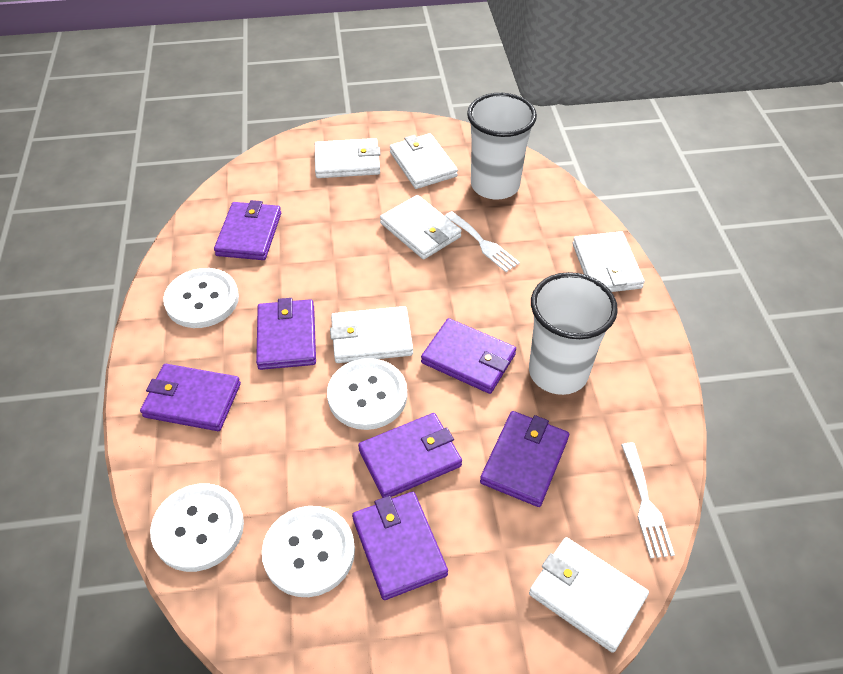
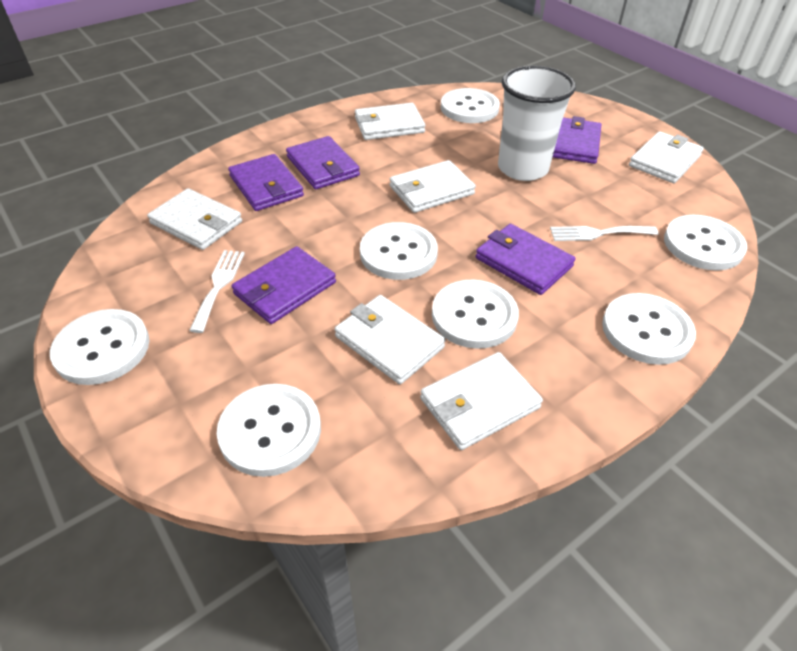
purple wallet: 7 -> 5
white button: 4 -> 7
white cup: 2 -> 1

